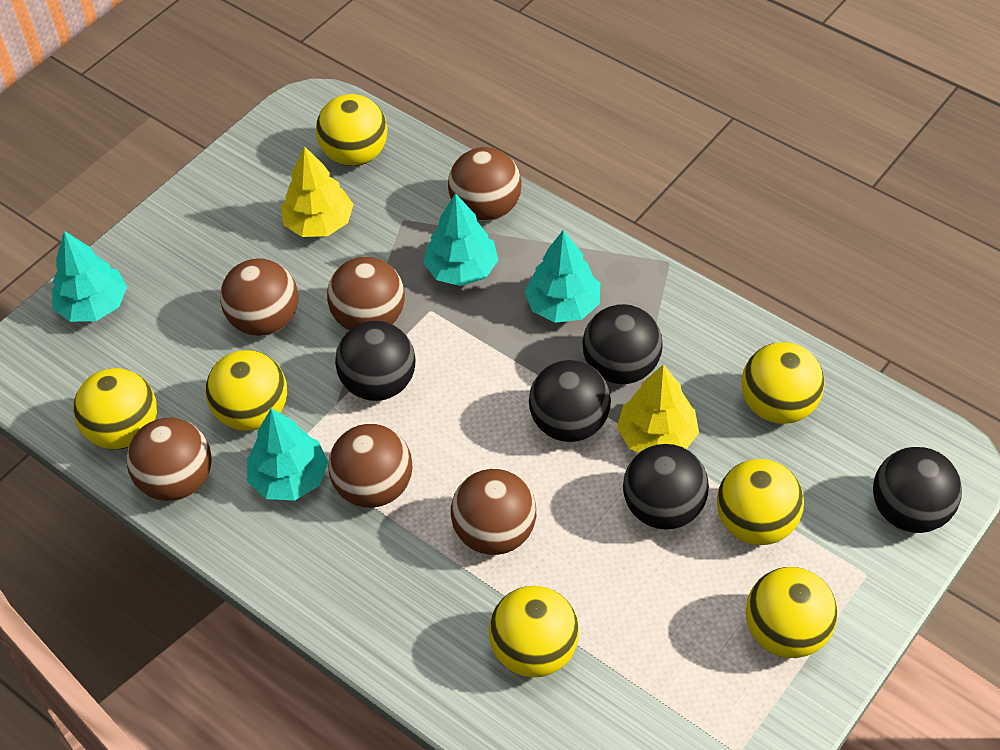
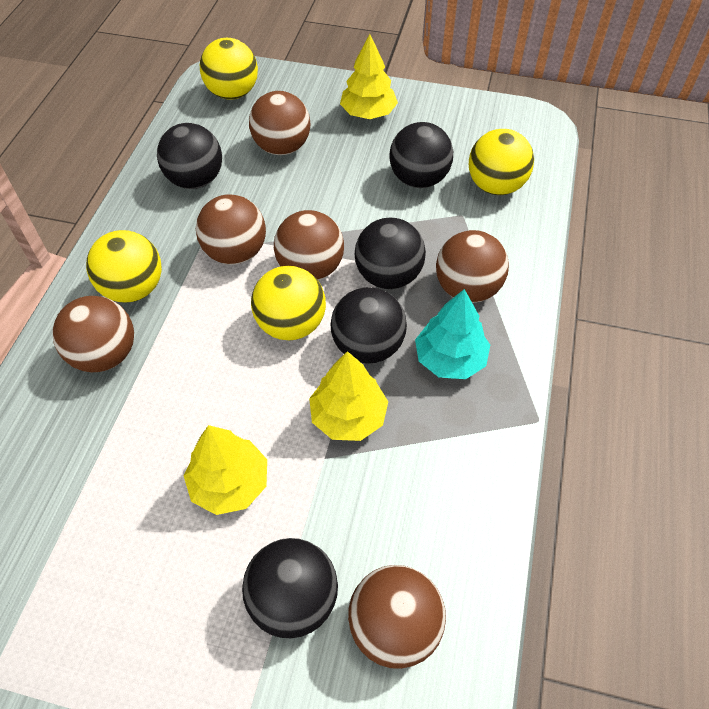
turquoise tree: 4 -> 1
yellow ball: 7 -> 4
yellow tree: 2 -> 3

